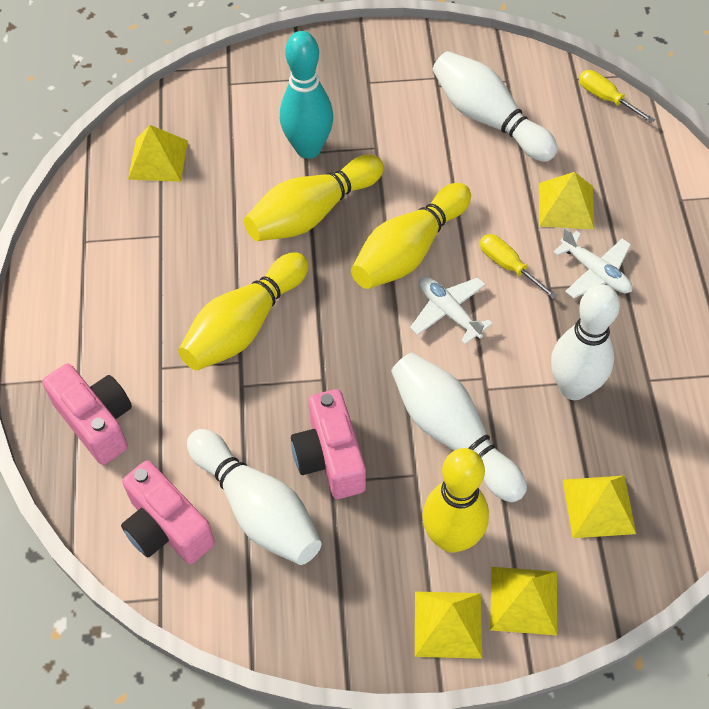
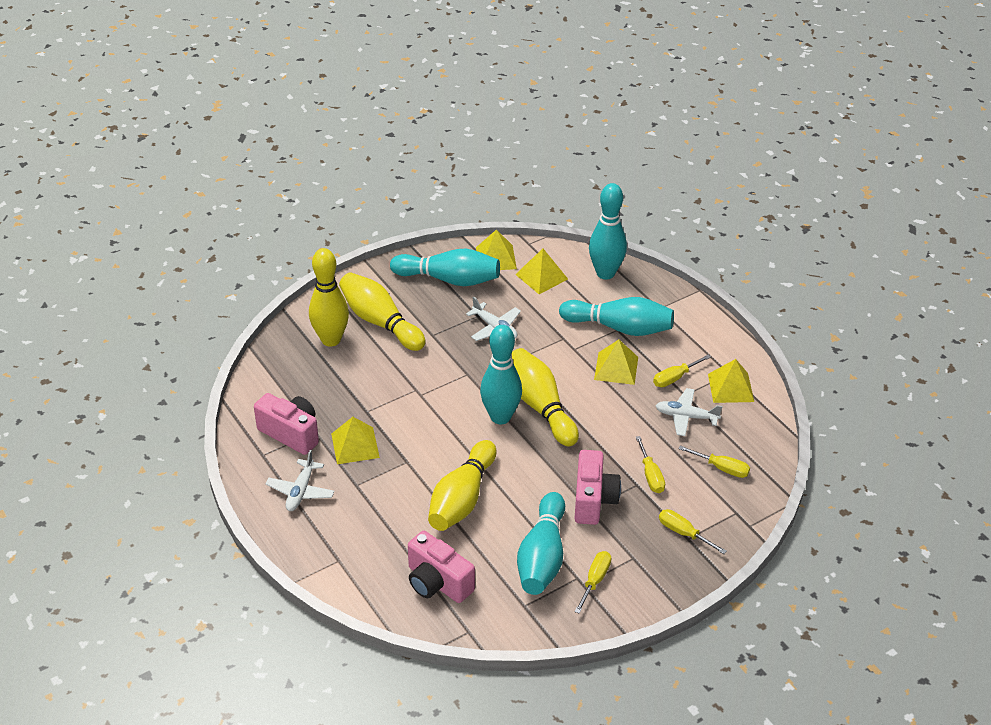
turquoise bowling pin: 1 -> 5
white bowling pin: 4 -> 0
white plane: 2 -> 3
yellow screwdriver: 2 -> 5

